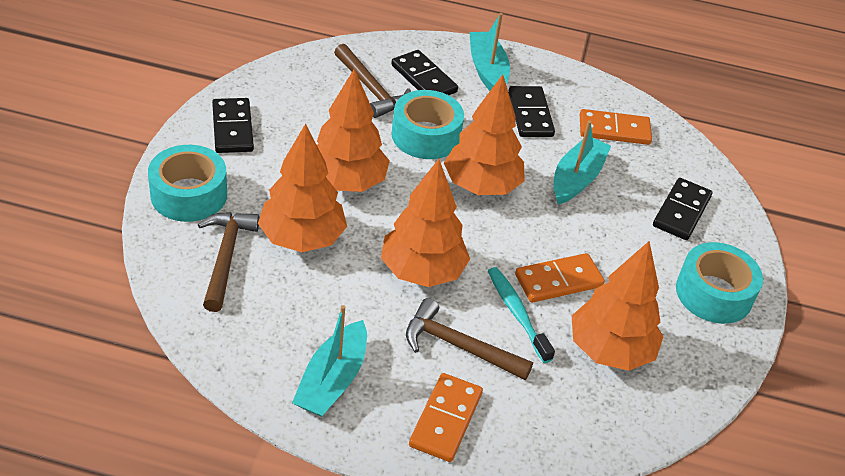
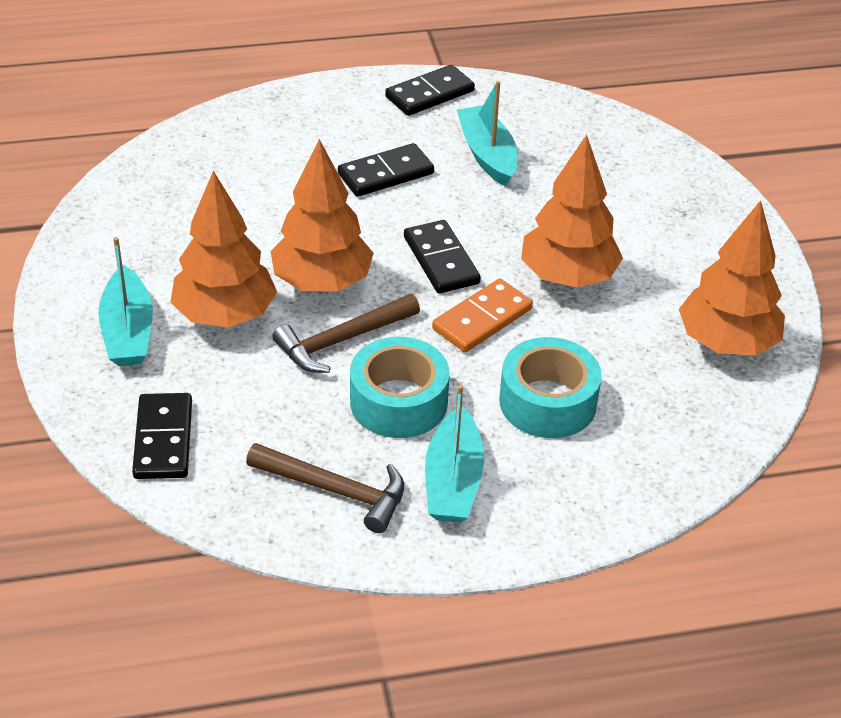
brown hammer: 3 -> 2
orange domino: 3 -> 1
orange tree: 5 -> 4
turquoise tape: 3 -> 2
turquoise toothbrush: 1 -> 0

